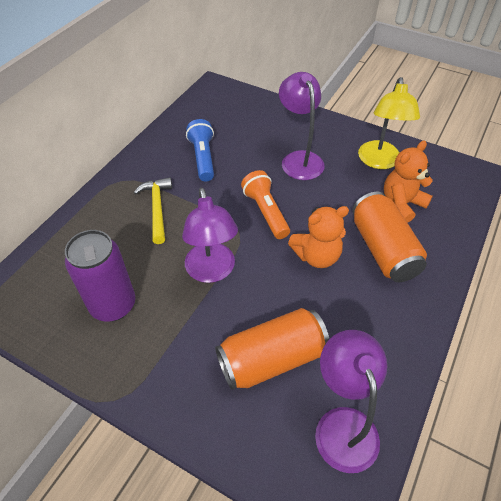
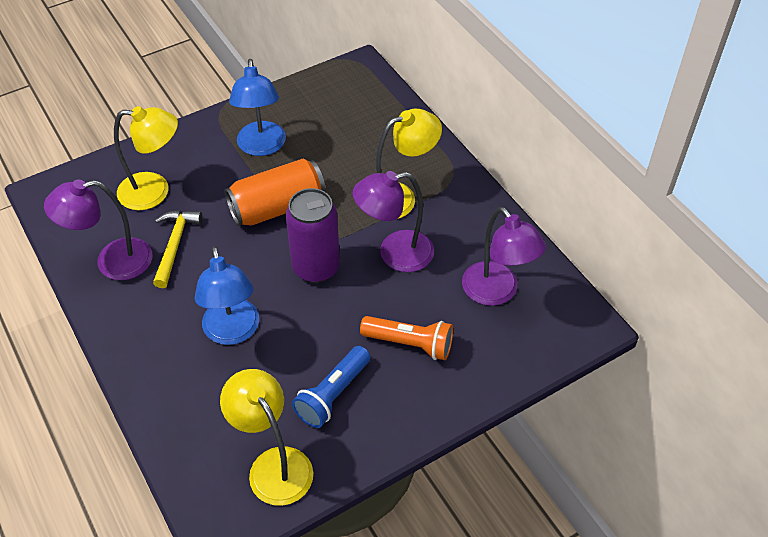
blue lamp: 0 -> 2
orange can: 2 -> 1
orange teddy bear: 2 -> 0
yellow lamp: 1 -> 3

